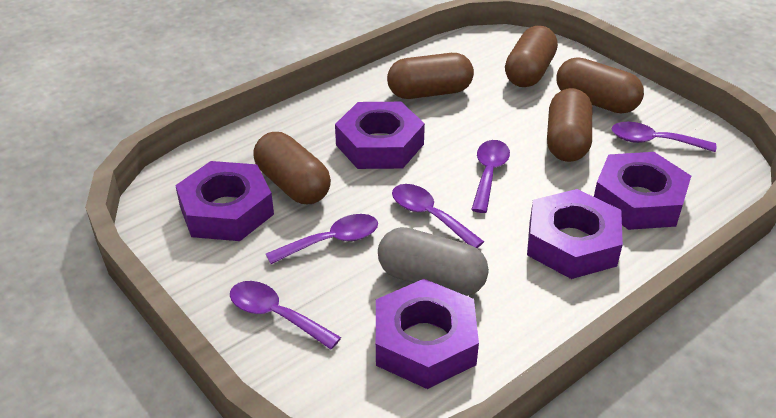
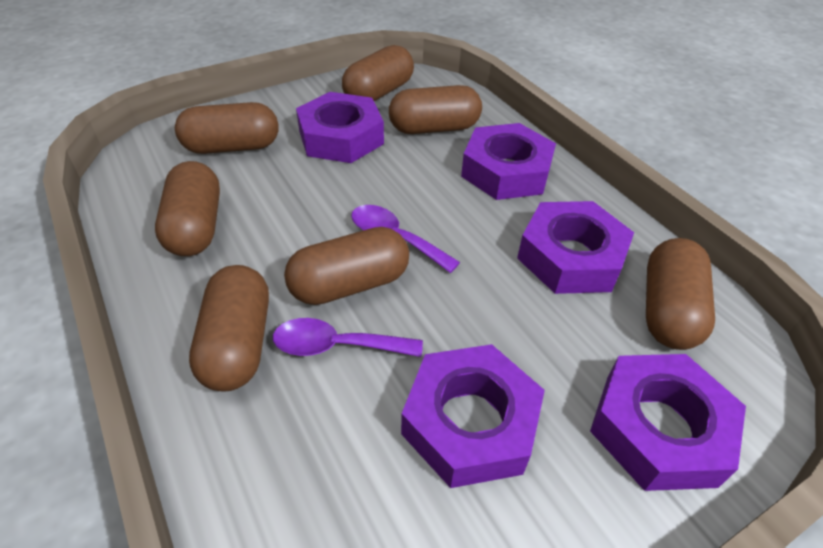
brown capsule: 5 -> 7
grey capsule: 1 -> 0
purple spoon: 5 -> 2

